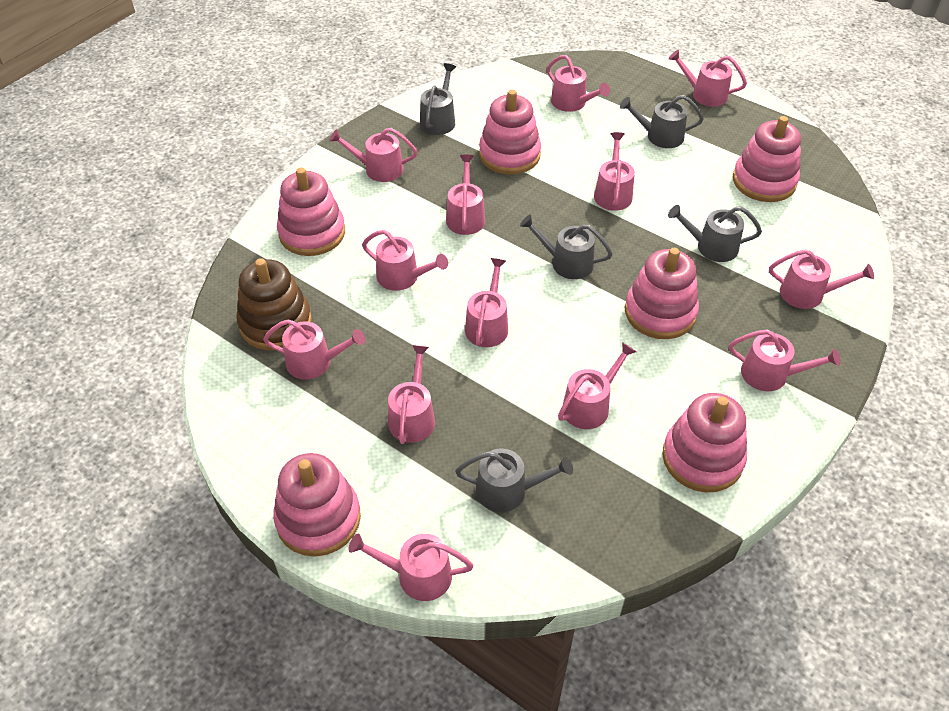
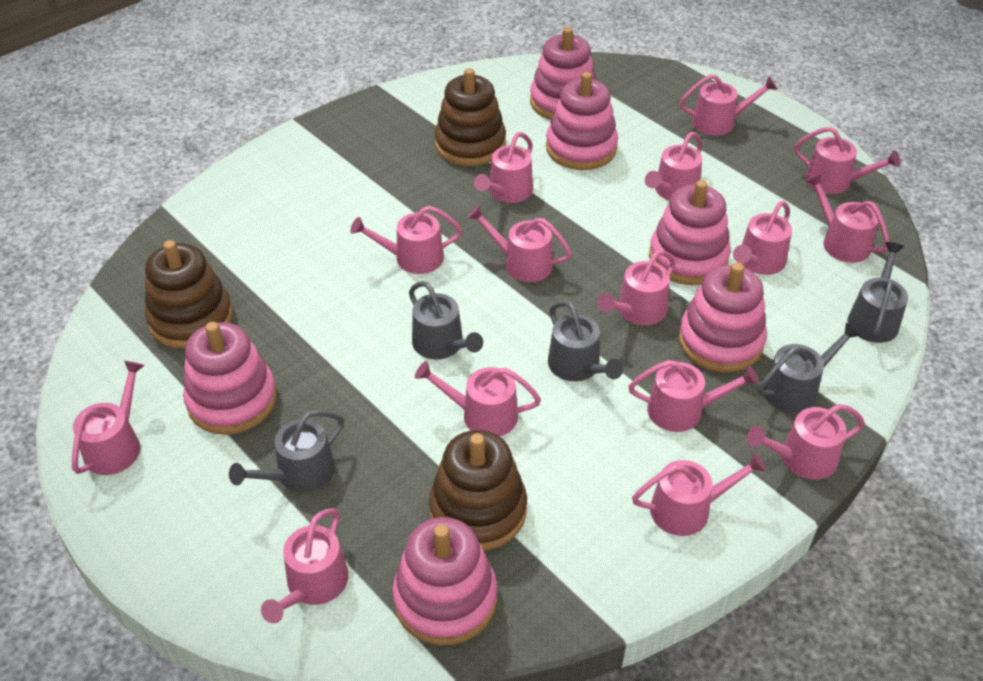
brown stacking toy: 1 -> 3
pink watering can: 13 -> 15

